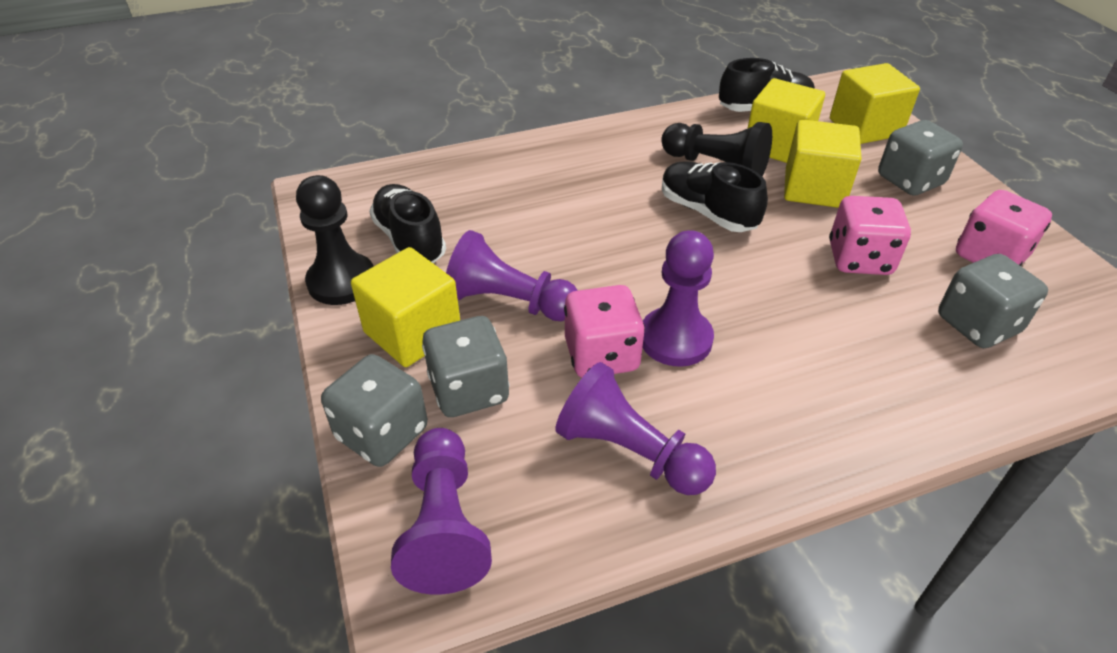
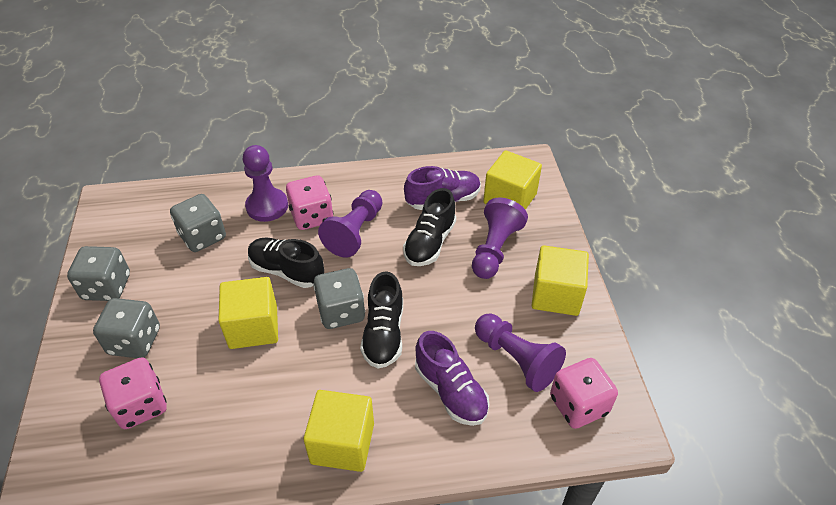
black pawn: 2 -> 0
purple shoe: 0 -> 2

